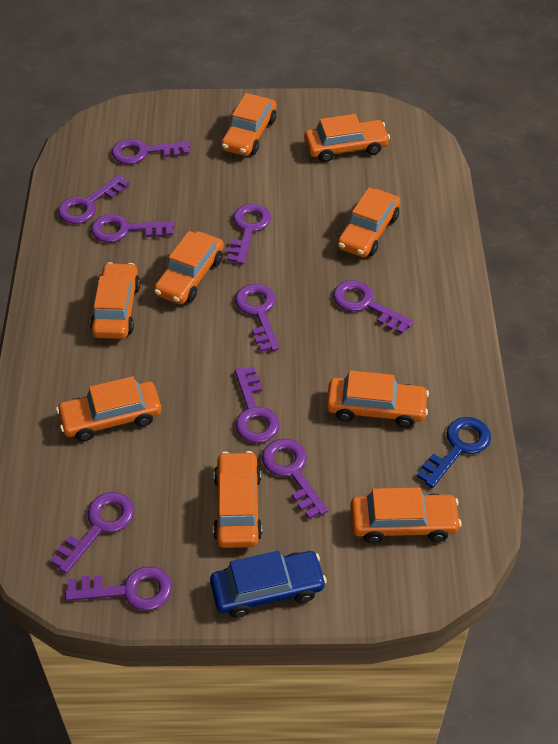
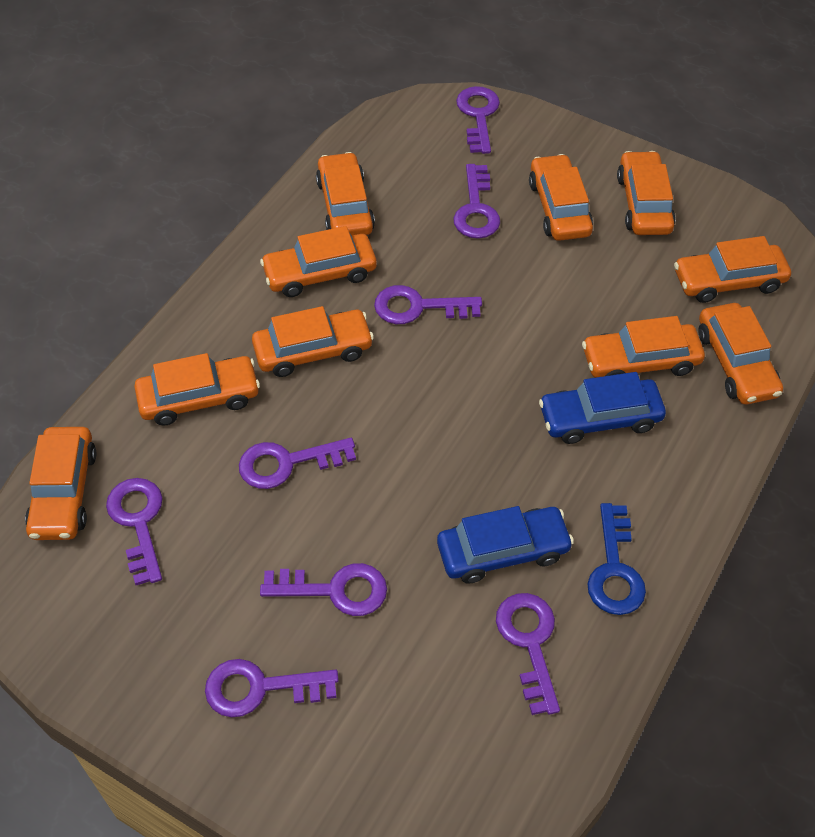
blue car: 1 -> 2
orange car: 9 -> 10
purple key: 10 -> 8

